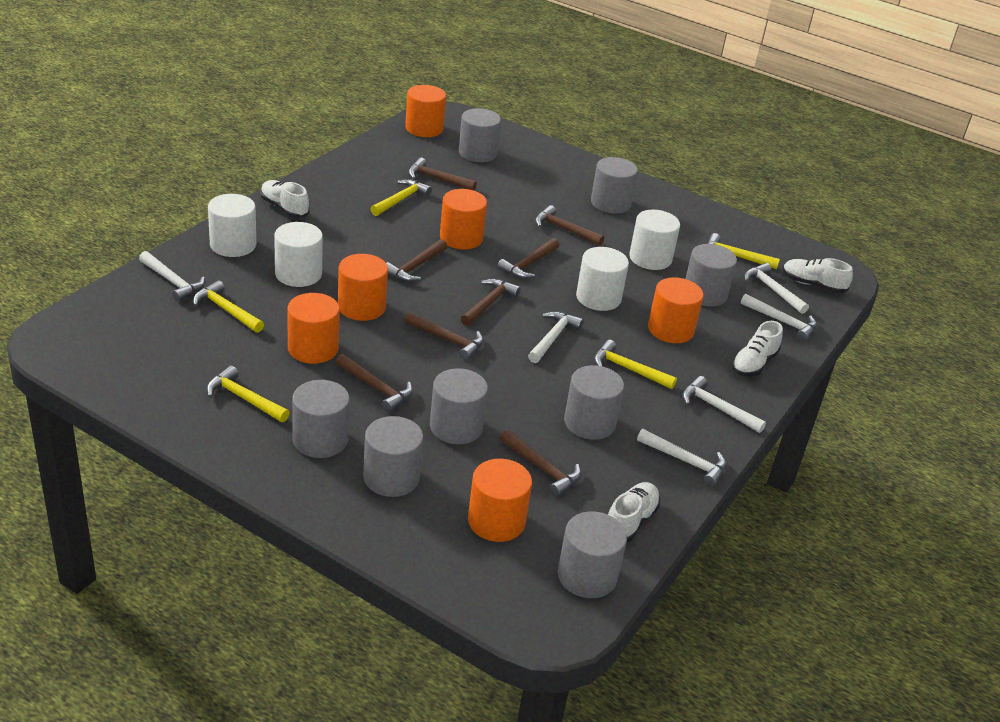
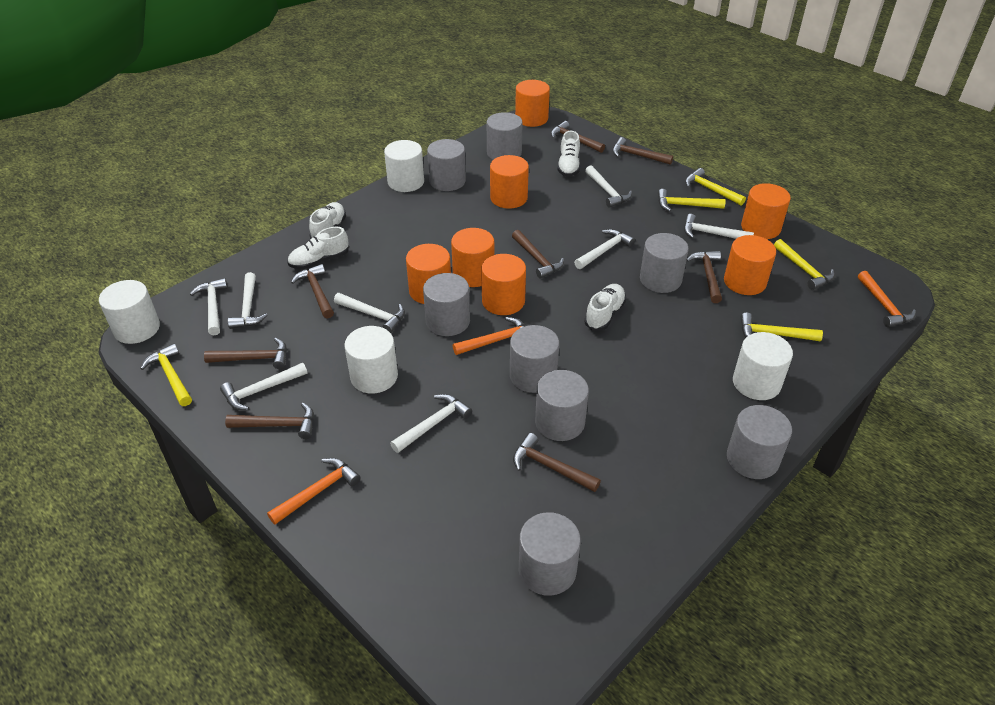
orange cylinder: 6 -> 7
orange hammer: 0 -> 3
white hammer: 6 -> 8

